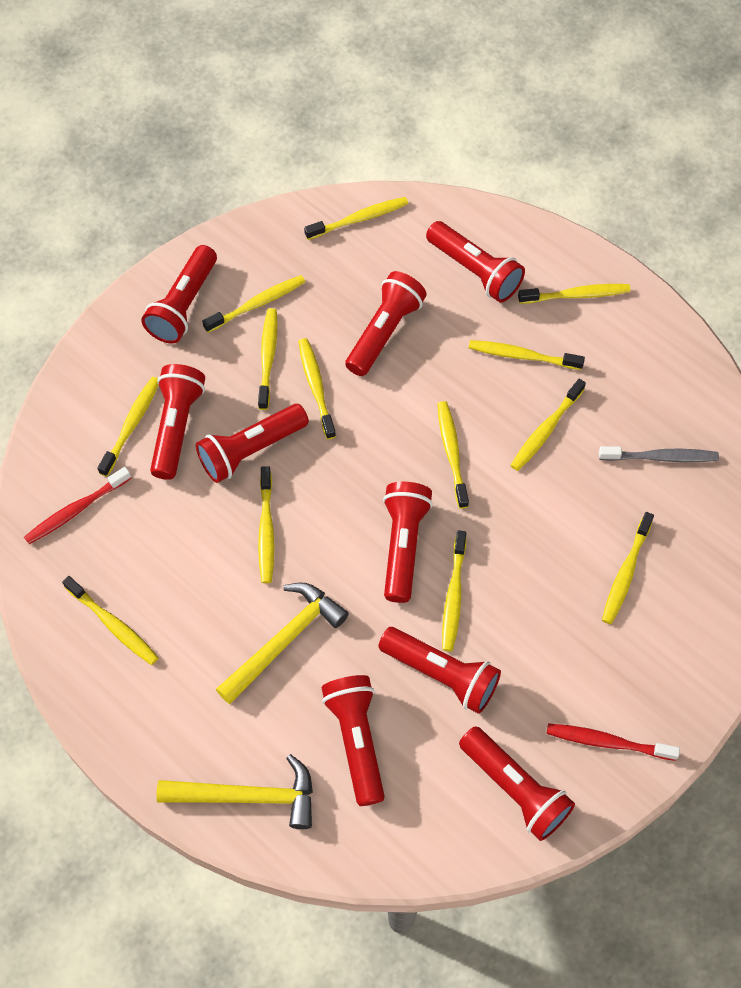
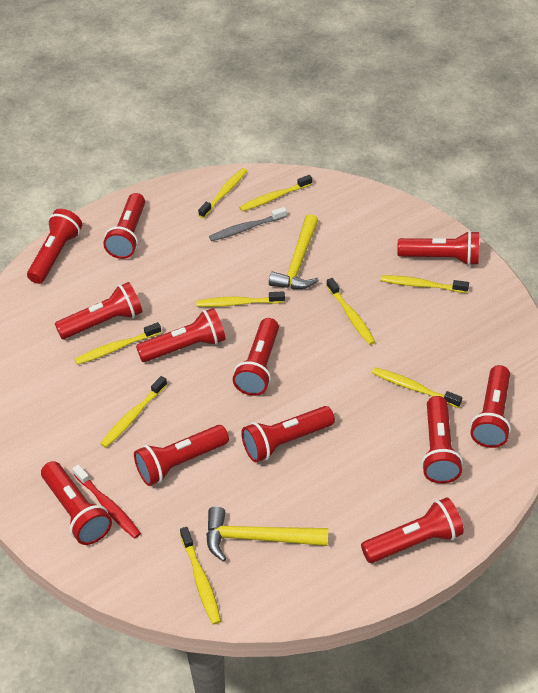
red flashlight: 9 -> 12
red toothbrush: 2 -> 1
yellow toothbrush: 13 -> 9

